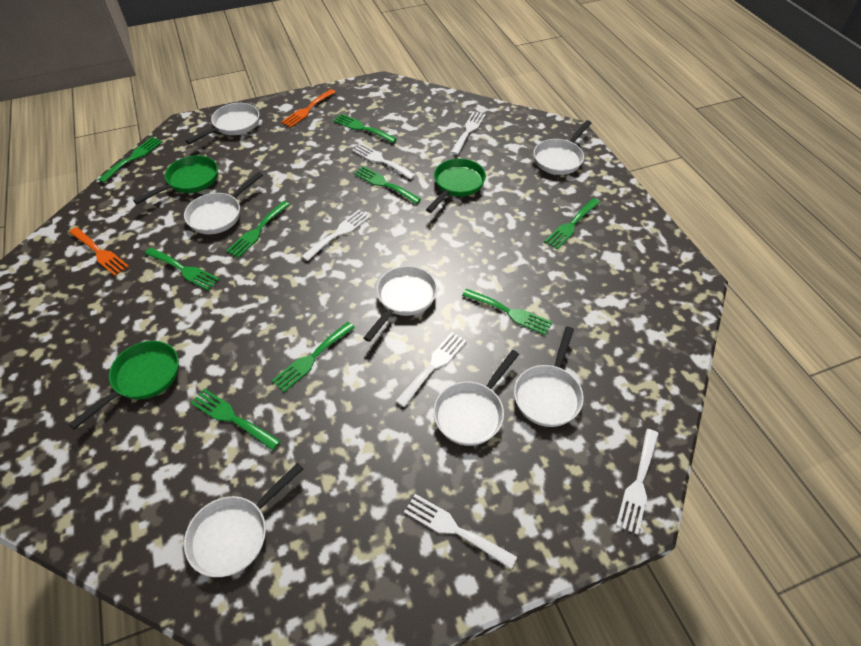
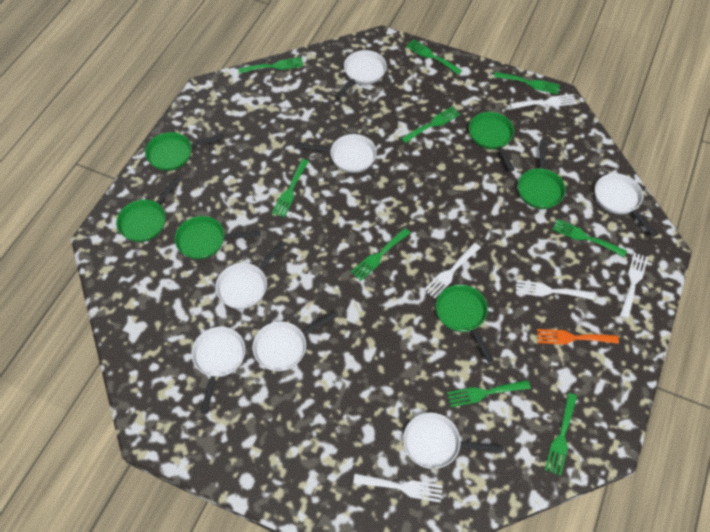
green pan: 3 -> 6
orange fork: 2 -> 1
white fork: 6 -> 5

